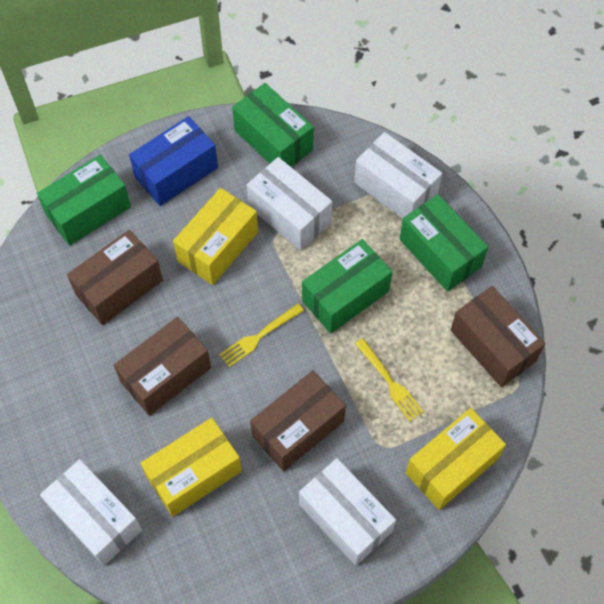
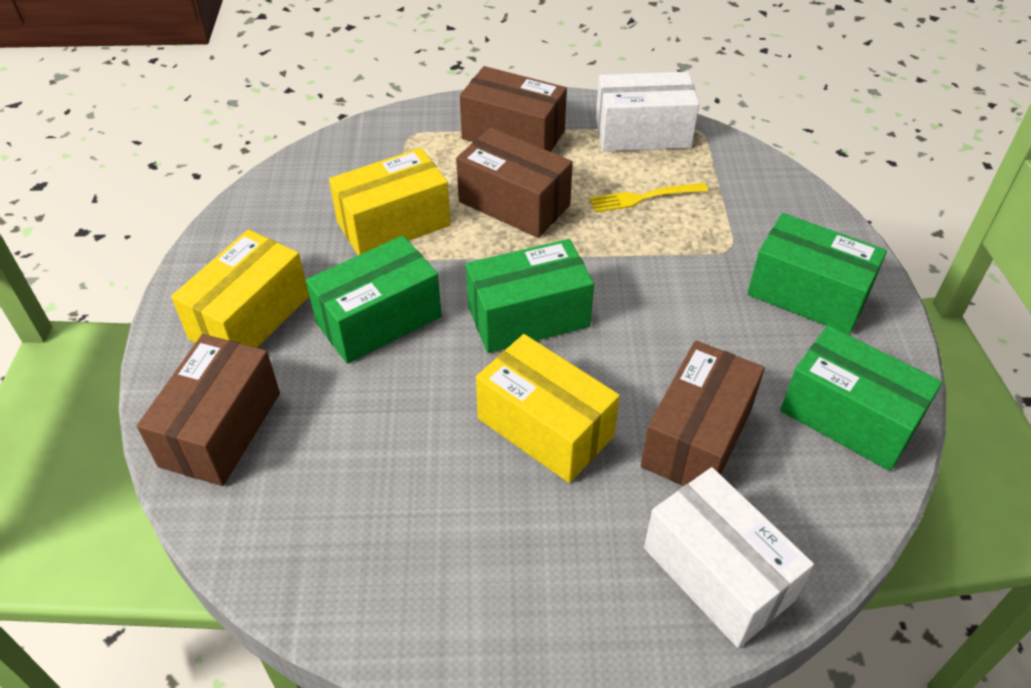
blue box: 1 -> 0
white box: 4 -> 2
yellow fork: 2 -> 1

